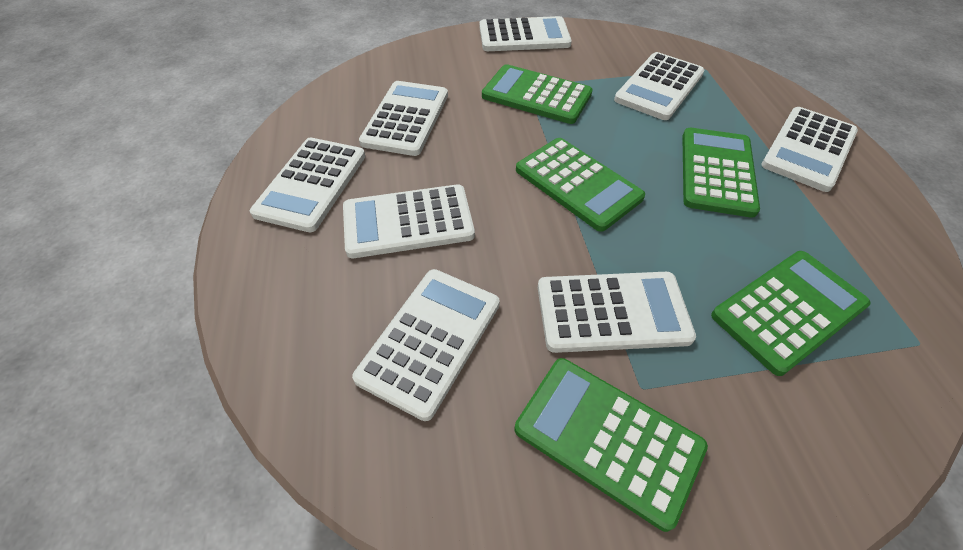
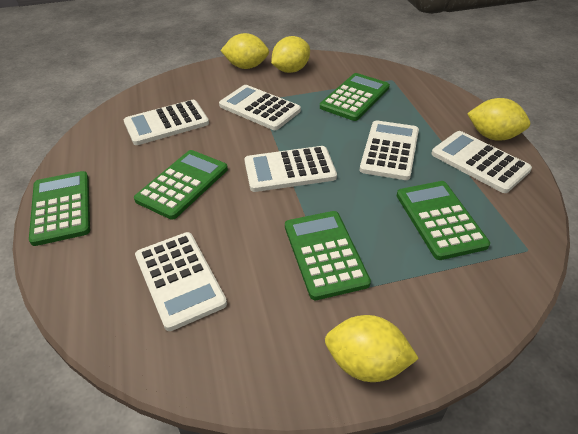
white calculator: 8 -> 6
yellow lemon: 0 -> 4

